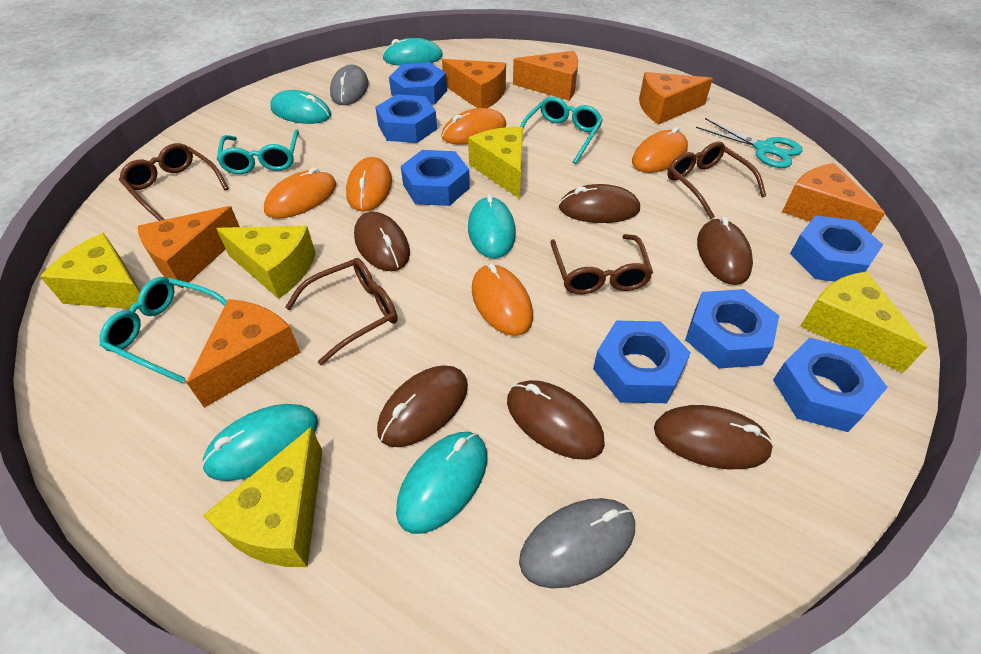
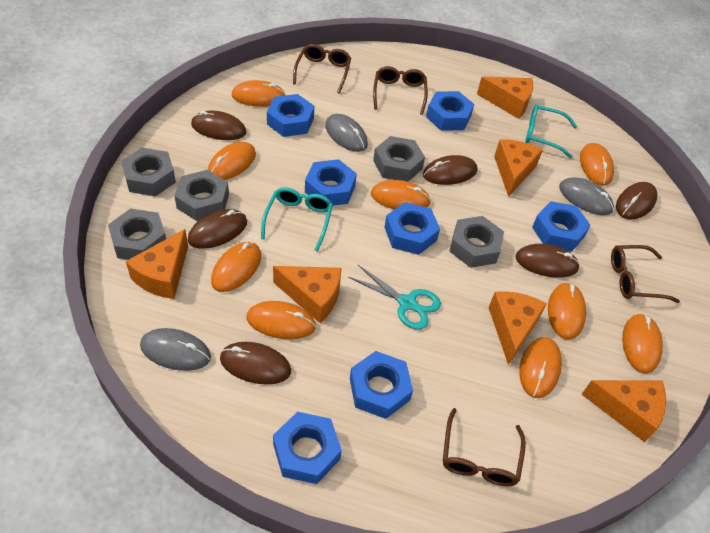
grey mouse: 2 -> 3
grey nut: 0 -> 5
orange mouse: 5 -> 9
turquoise glasses: 3 -> 2
turquoise mouse: 5 -> 0
yellow cheese: 5 -> 0

